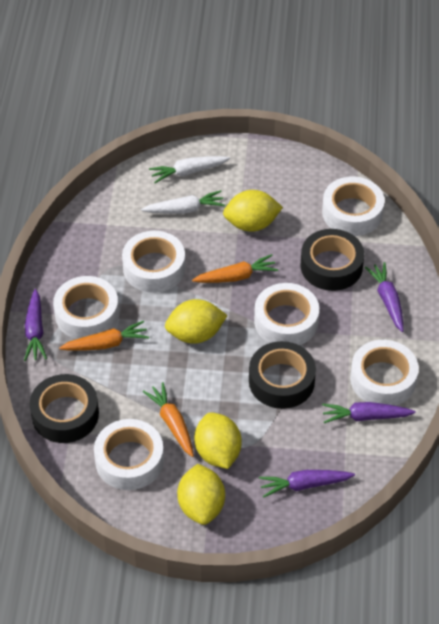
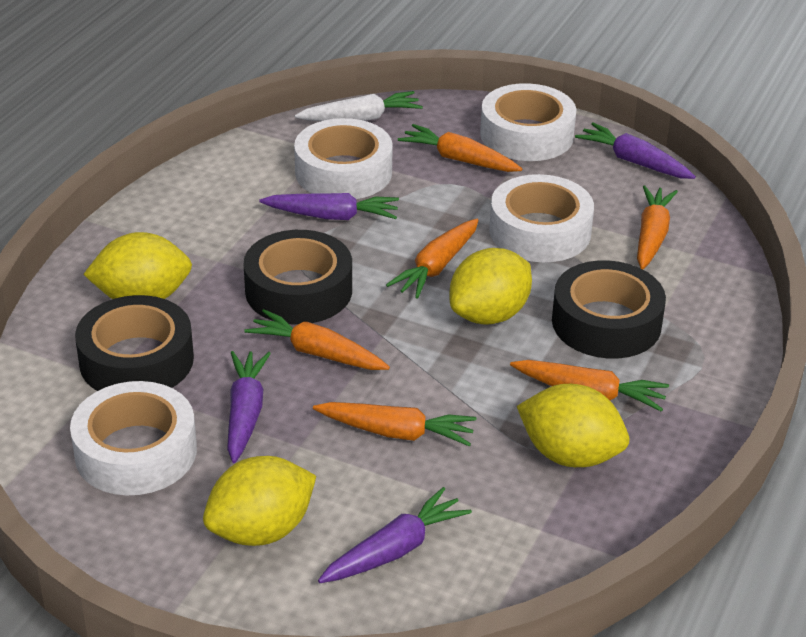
orange carrot: 3 -> 6
white carrot: 2 -> 1
white tape: 6 -> 4

